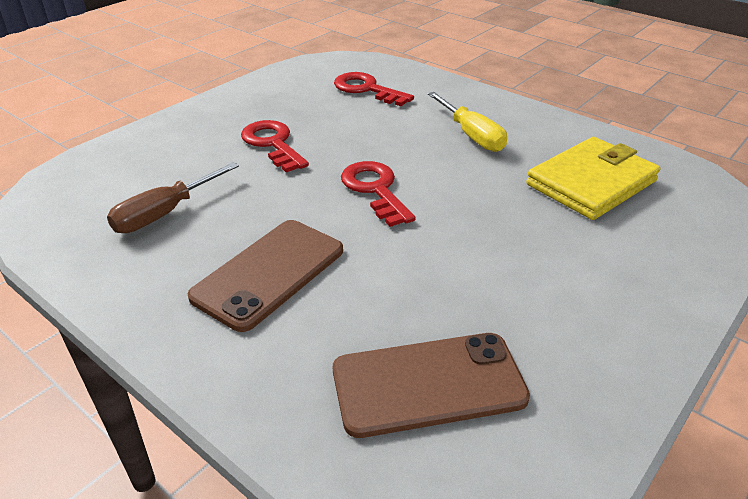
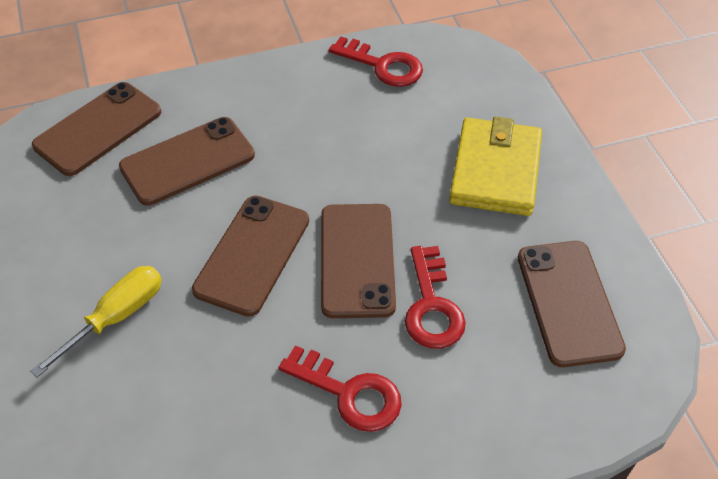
brown phone: 2 -> 5
brown screwdriver: 1 -> 0

